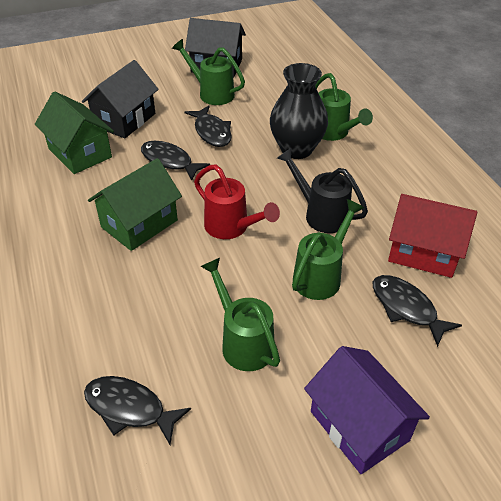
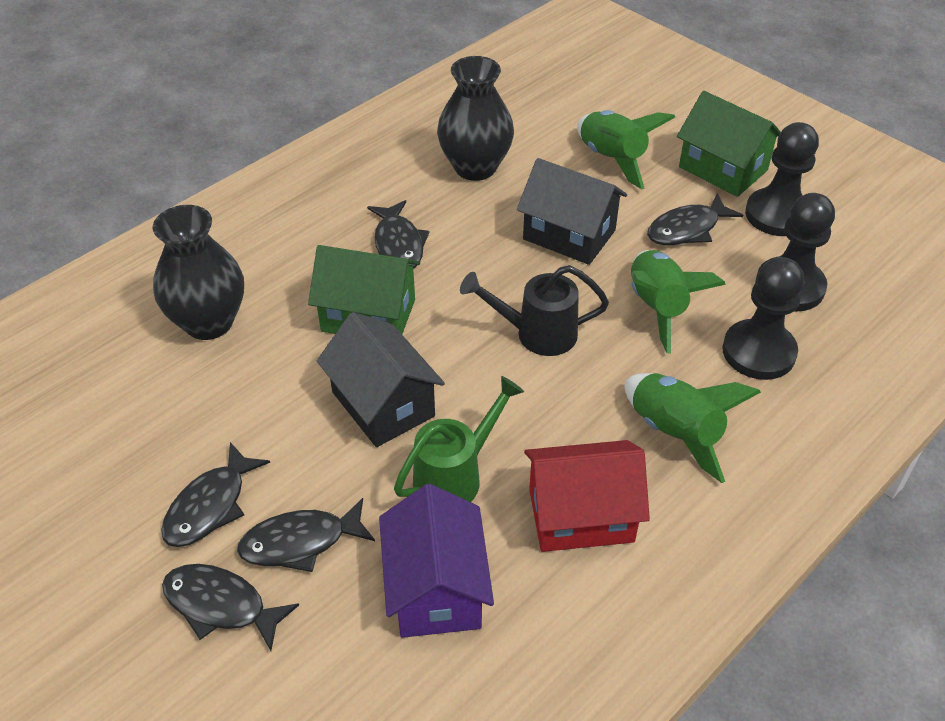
black fish: 4 -> 5
black pawn: 0 -> 3
black vase: 1 -> 2
green rocket: 0 -> 3
green watering can: 4 -> 1
red watering can: 1 -> 0

